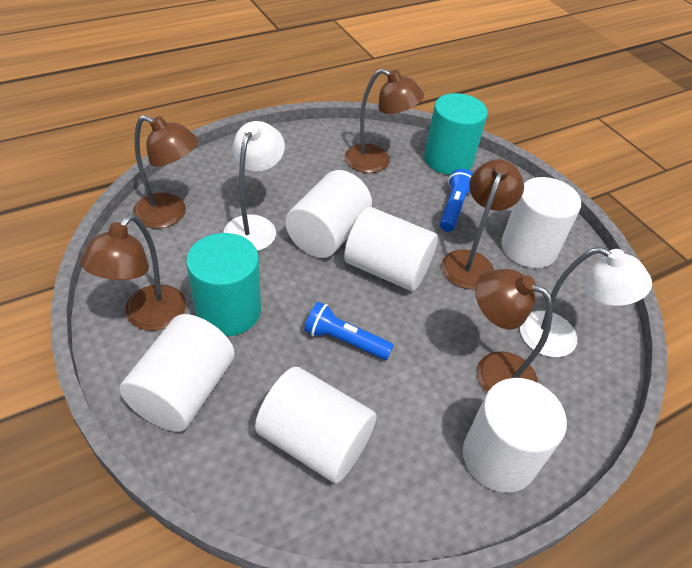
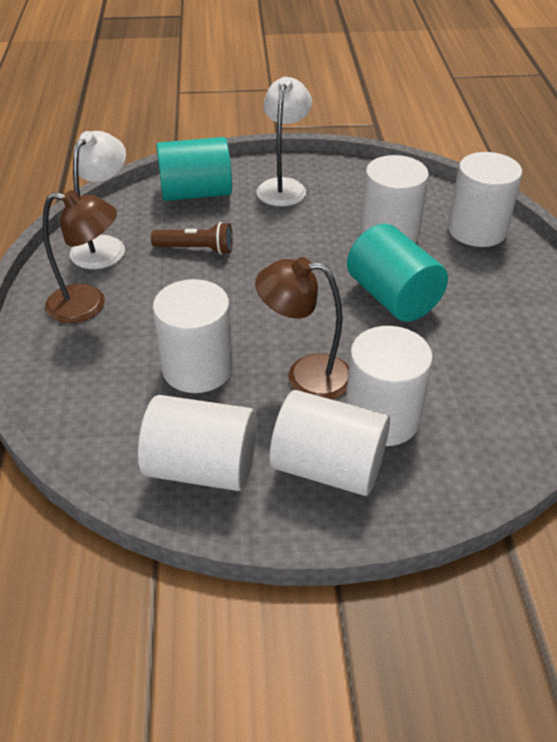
blue flashlight: 2 -> 0
brown flashlight: 0 -> 1
brown lamp: 5 -> 2

